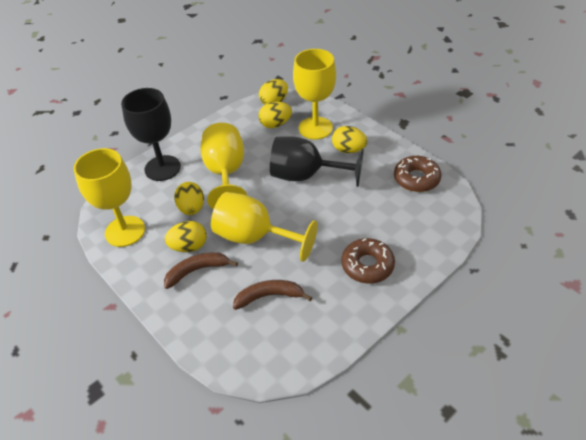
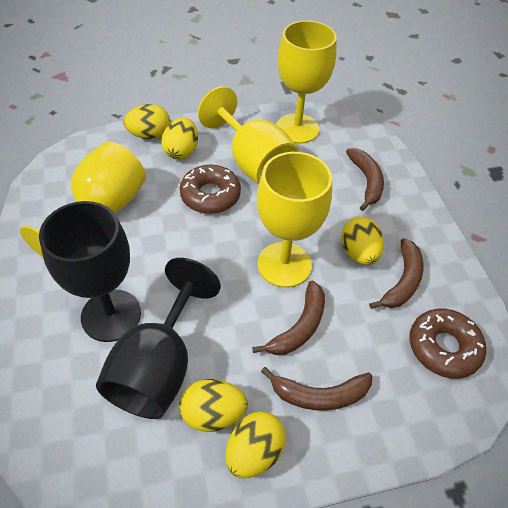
brown banana: 2 -> 4

